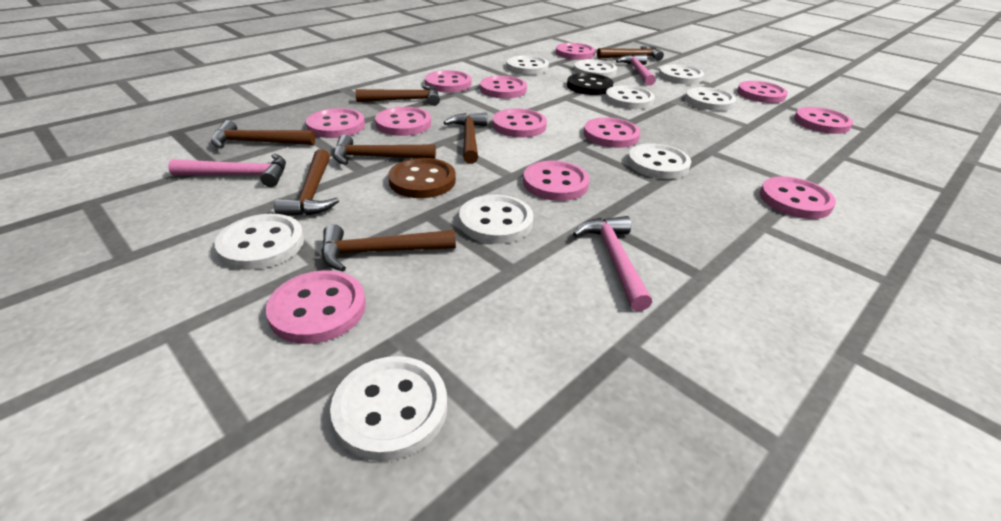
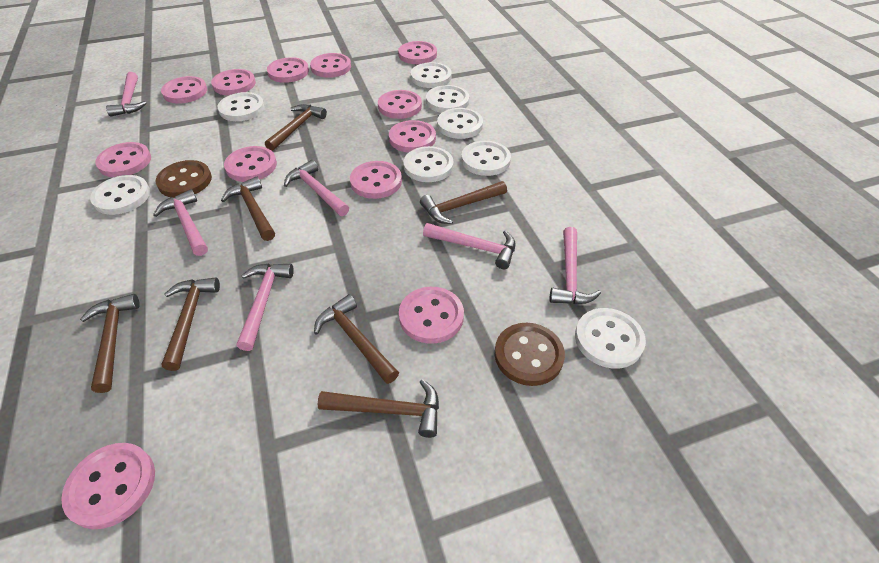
black button: 1 -> 0
brown button: 1 -> 2
pink hammer: 3 -> 6
white button: 9 -> 8

